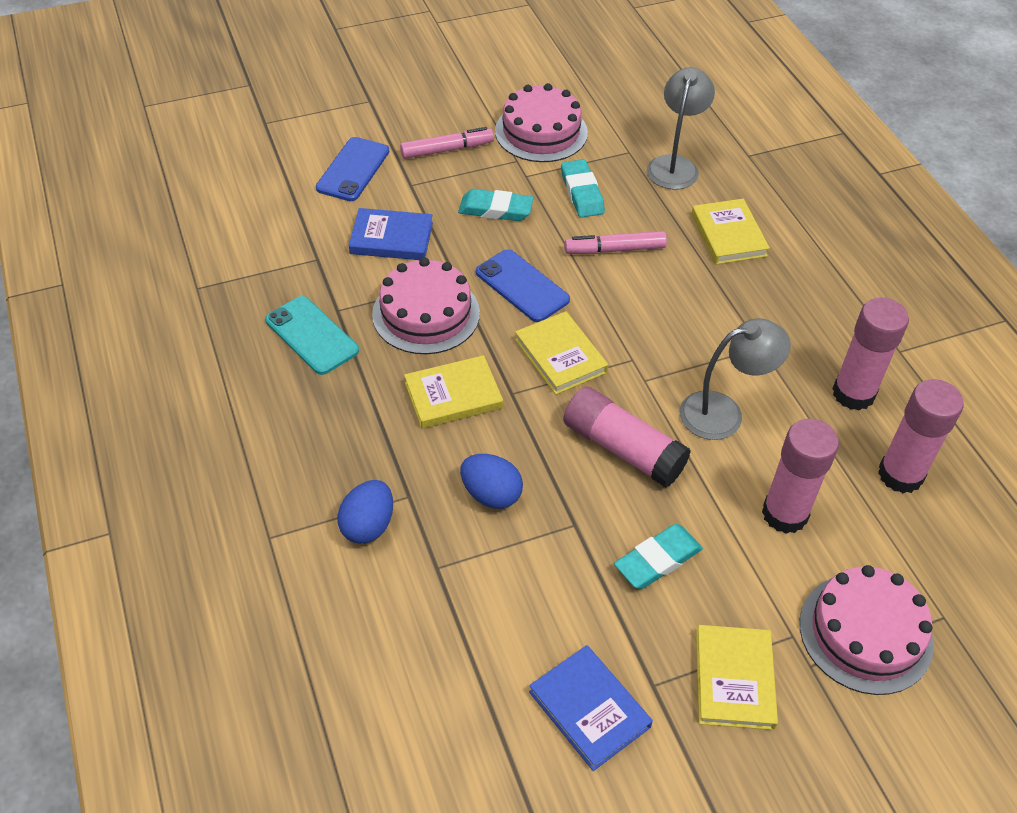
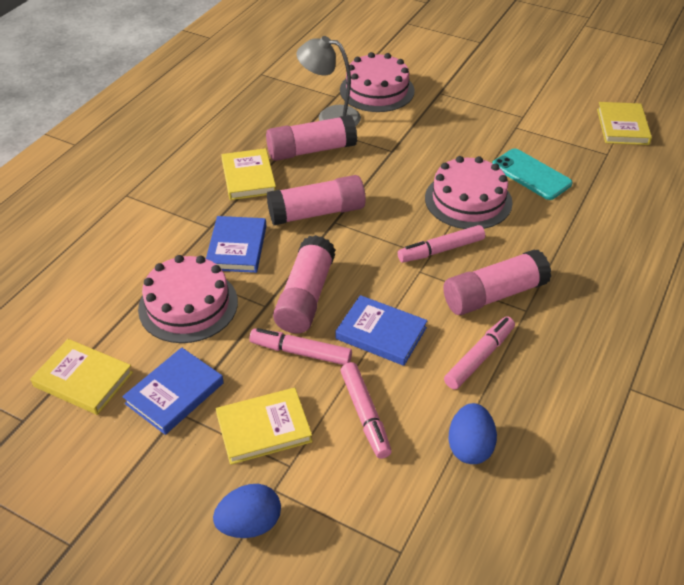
blue book: 2 -> 3
blue phone: 2 -> 0
grey lamp: 2 -> 1
pink marker: 2 -> 4
turquoise eraser: 3 -> 0

